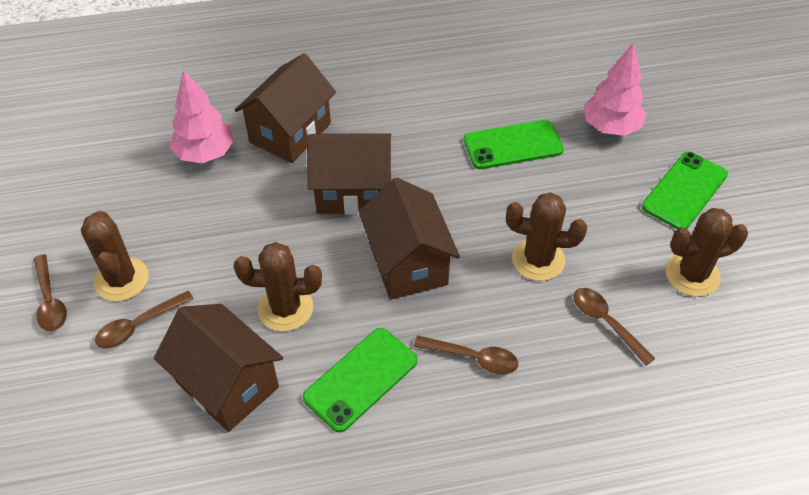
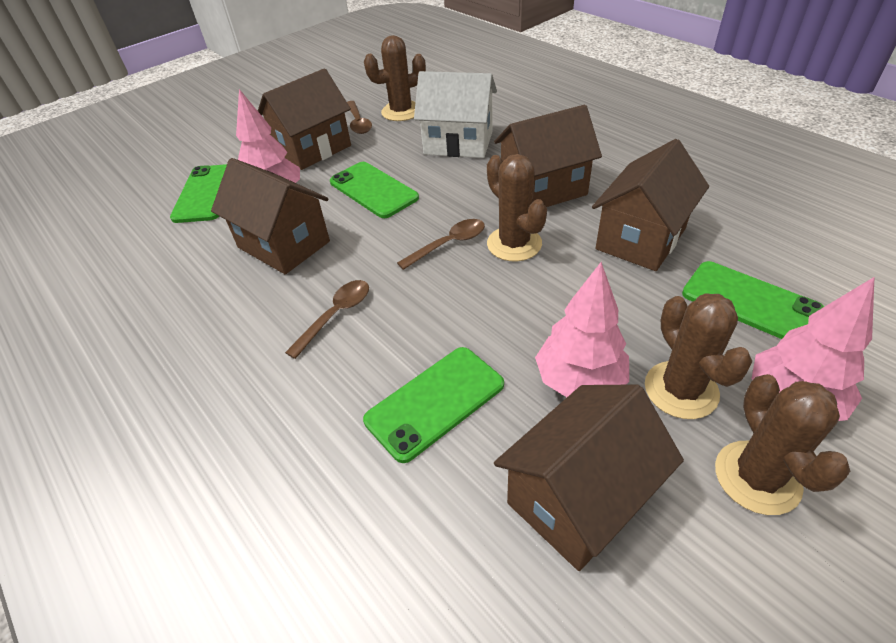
brown house: 4 -> 5
brown spoon: 4 -> 3
green phone: 3 -> 4
pink tree: 2 -> 3
white house: 0 -> 1

